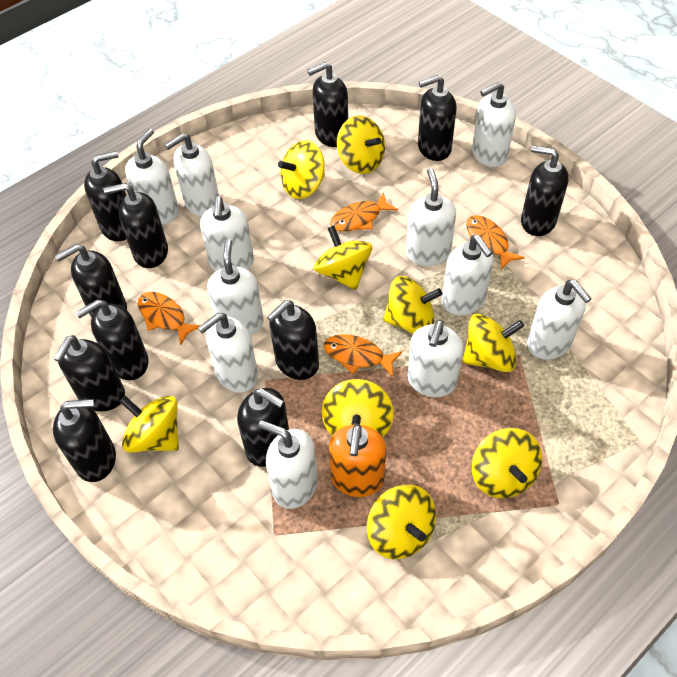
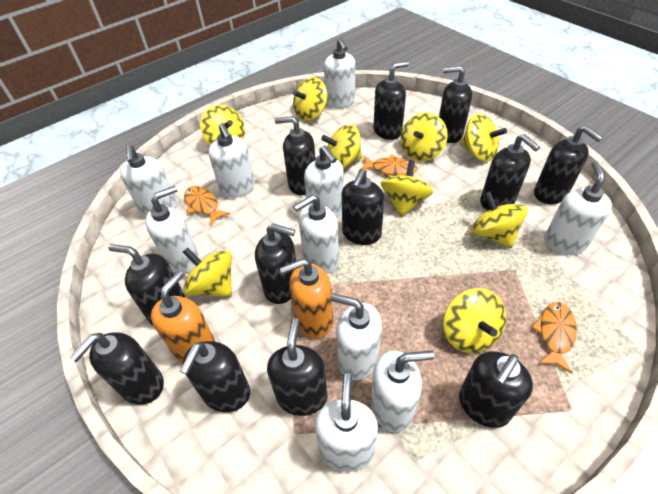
black soap dispenser: 11 -> 12
orange fish: 4 -> 3
orange soap dispenser: 1 -> 2
white soap dispenser: 11 -> 10

